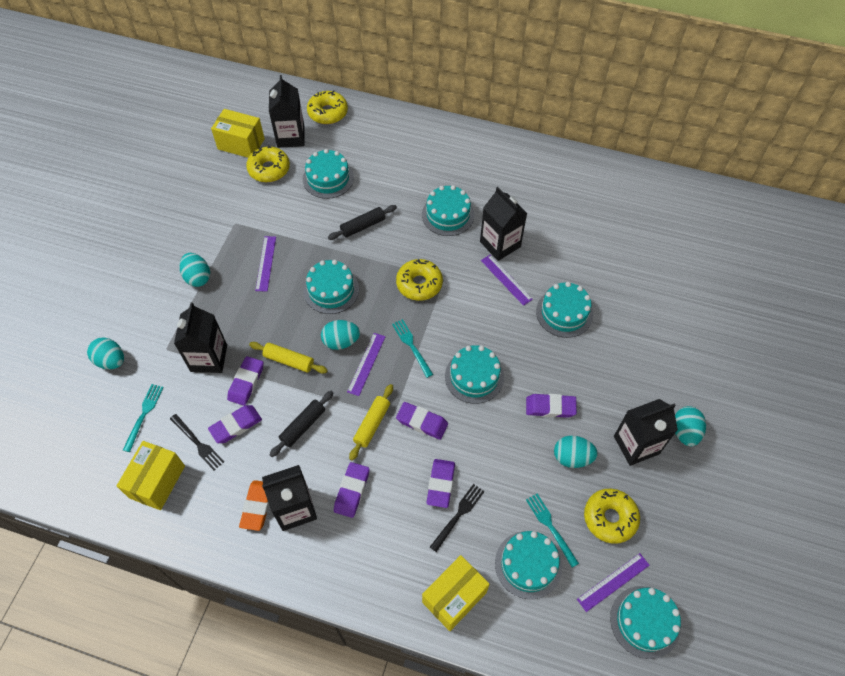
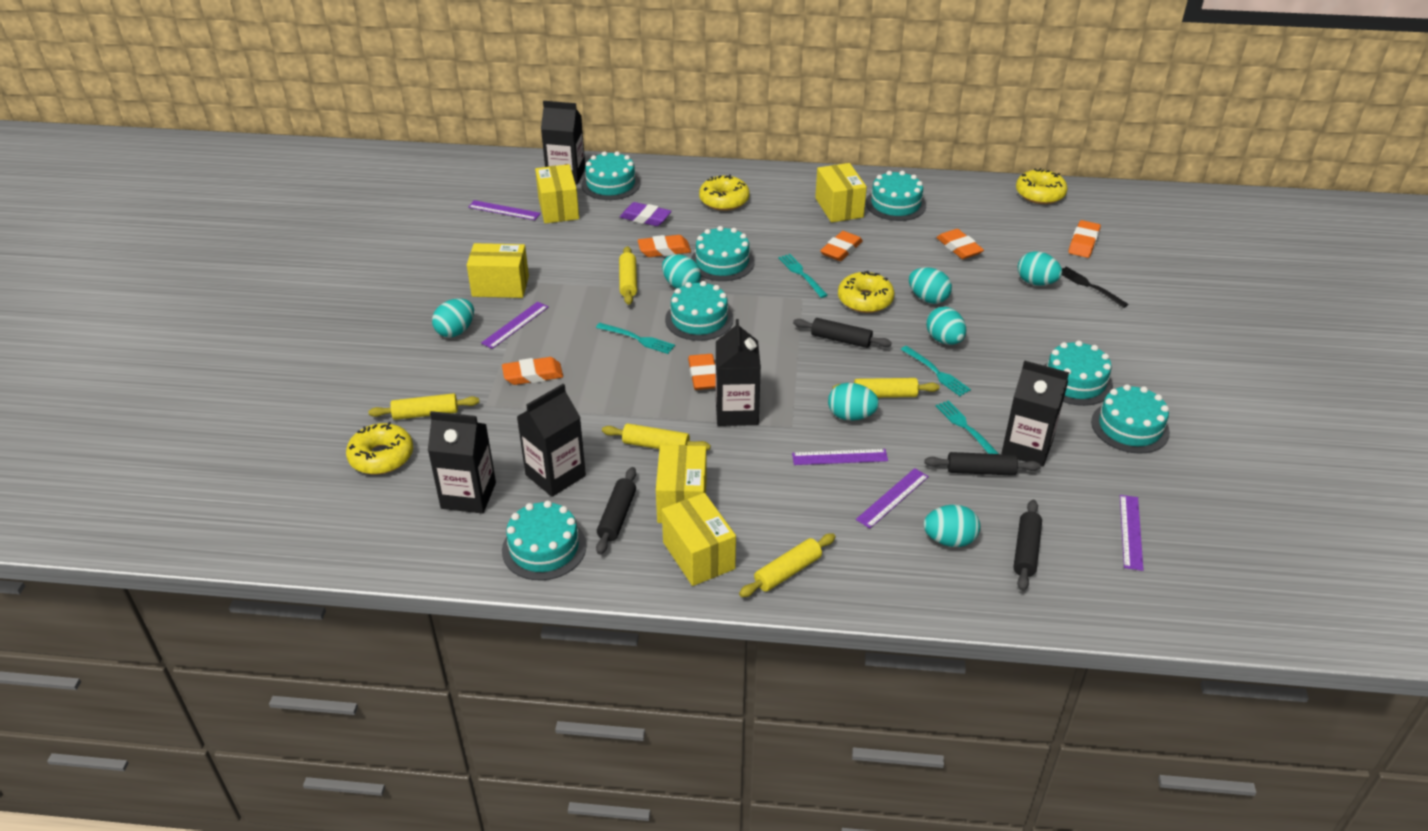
black fork: 2 -> 1
black rolling pin: 2 -> 4
orange eraser: 1 -> 6
purple eraser: 6 -> 1
purple ruler: 4 -> 5
turquoise egg: 5 -> 7
turquoise fork: 3 -> 4
yellow box: 3 -> 5
yellow rolling pin: 2 -> 5

